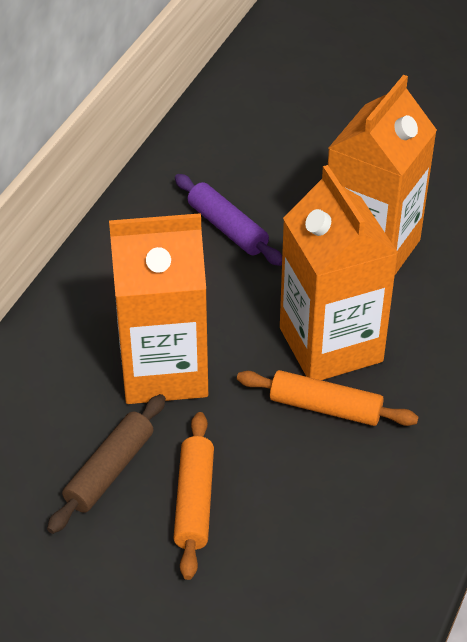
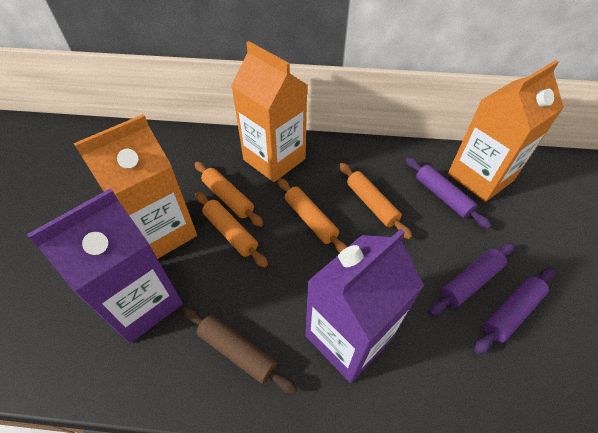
orange rolling pin: 2 -> 4
purple carton: 0 -> 2
purple rolling pin: 1 -> 3

